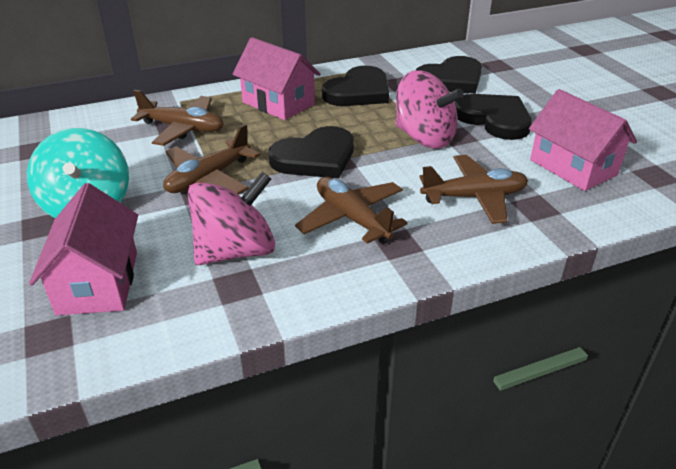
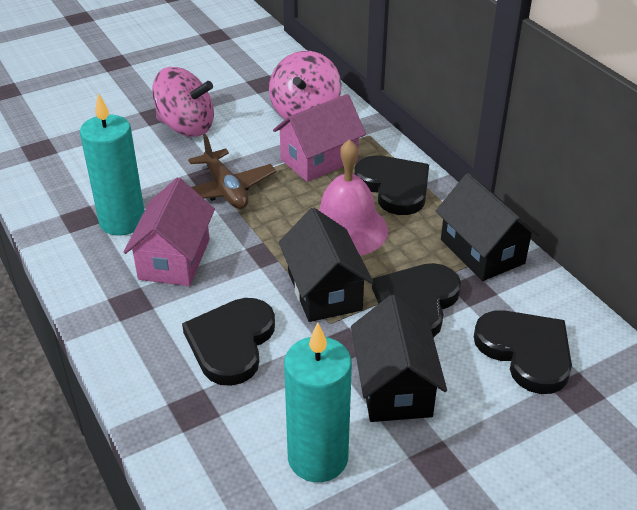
black house: 0 -> 3
brown plane: 4 -> 1
pink bell: 0 -> 1
pink house: 3 -> 2
turquoise candle: 0 -> 2
turquoise spinning top: 1 -> 0

